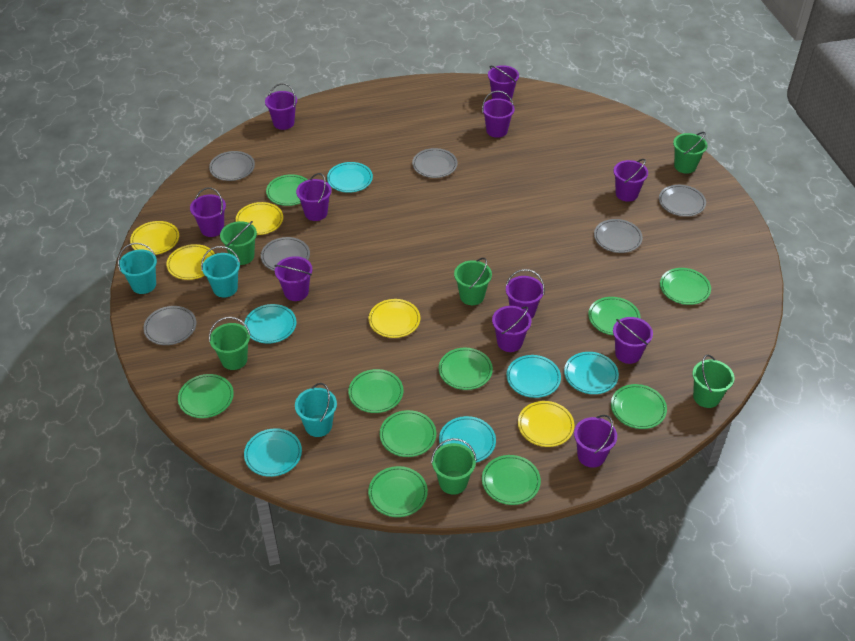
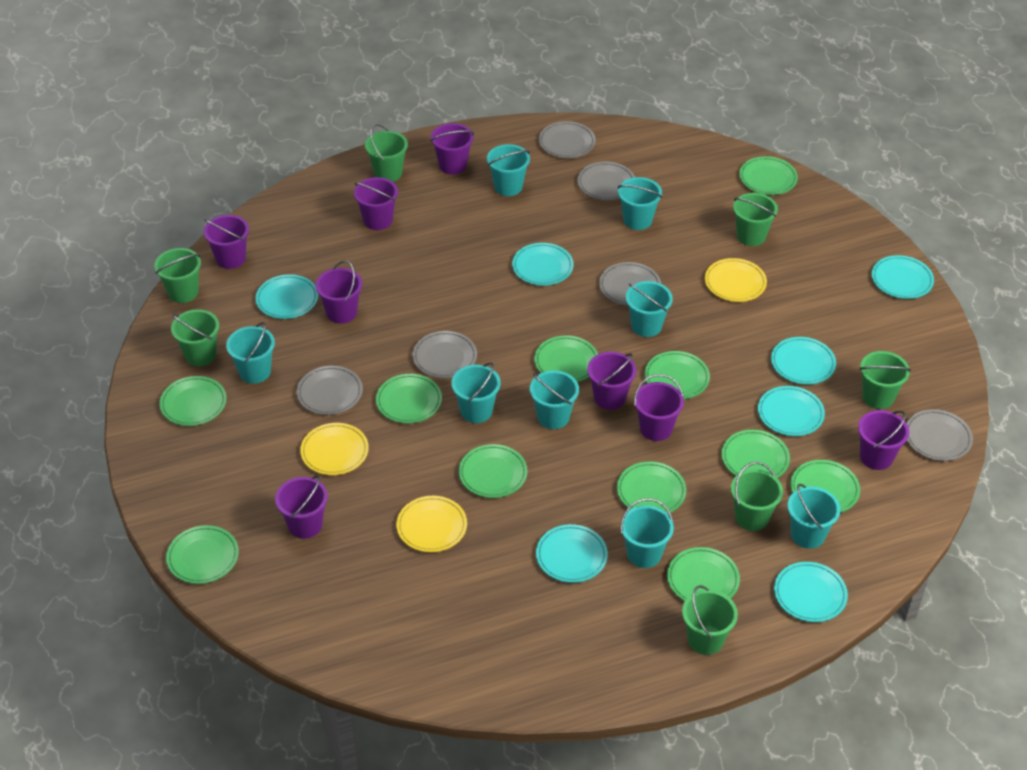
green bucket: 6 -> 7
green plate: 10 -> 11
purple bucket: 11 -> 8
turquoise bucket: 3 -> 8
turquoise plate: 6 -> 7
yellow plate: 5 -> 3

